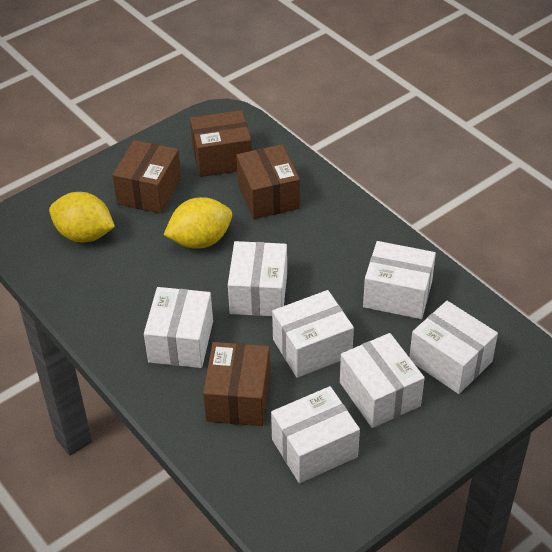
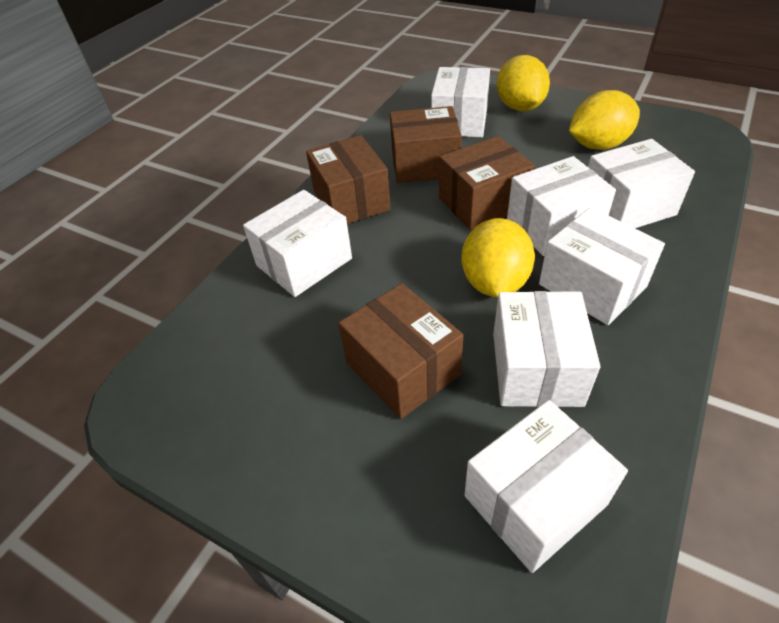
yellow lemon: 2 -> 3

